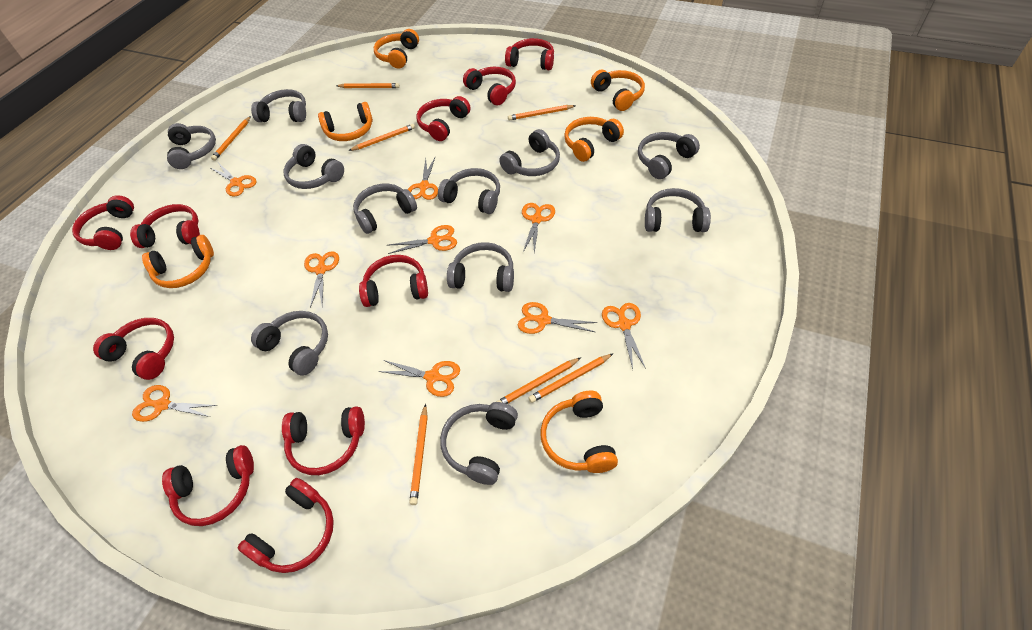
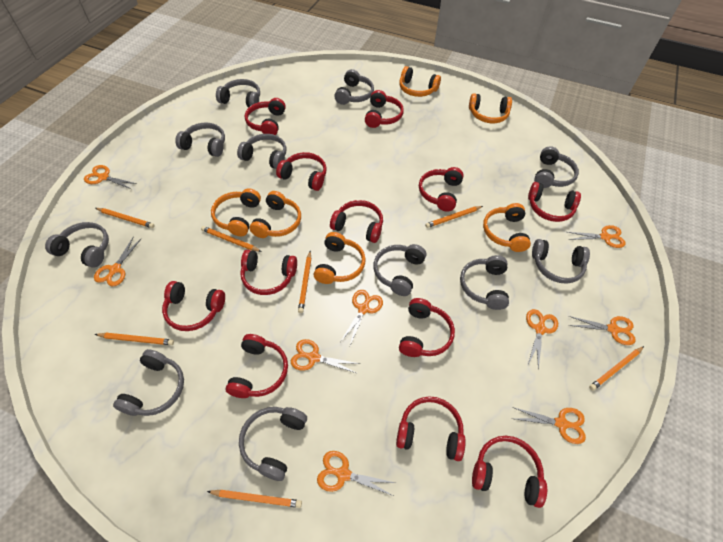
red headphones: 10 -> 12

